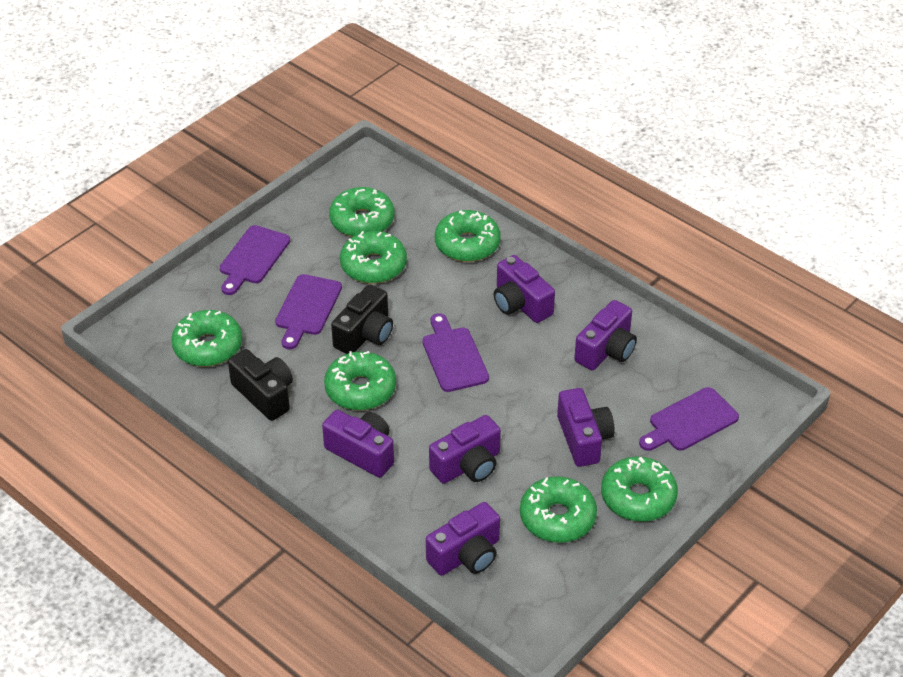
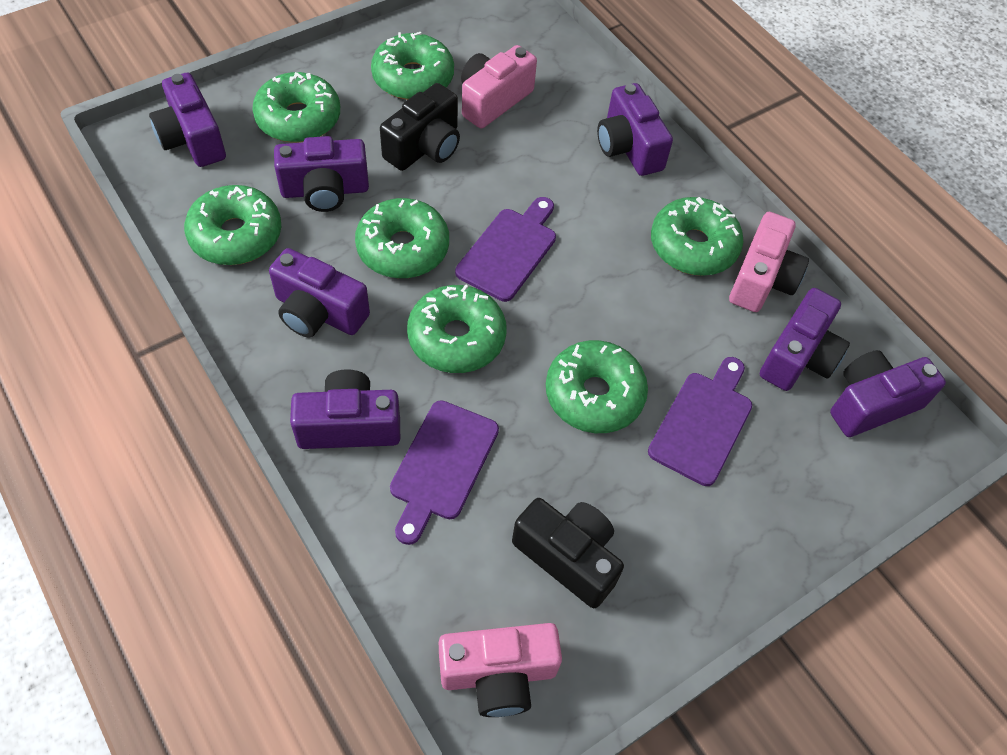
pink camera: 0 -> 3
purple camera: 6 -> 7
purple cutting board: 4 -> 3

